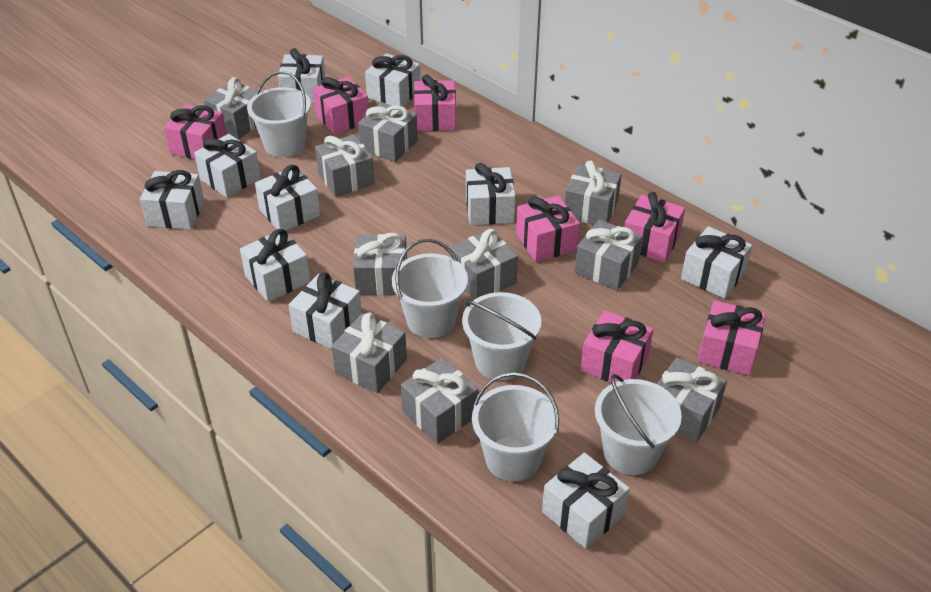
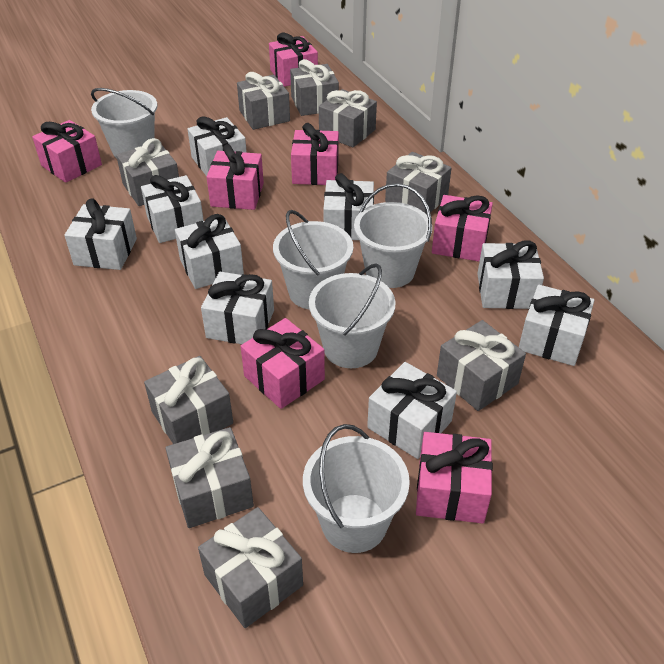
grey gift: 10 -> 9
white gift: 10 -> 9

